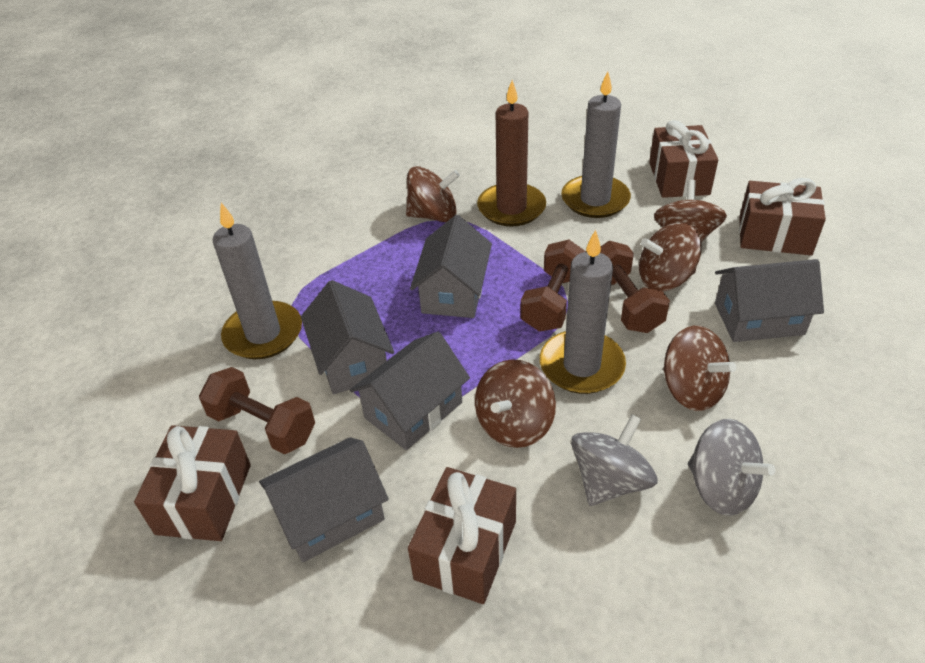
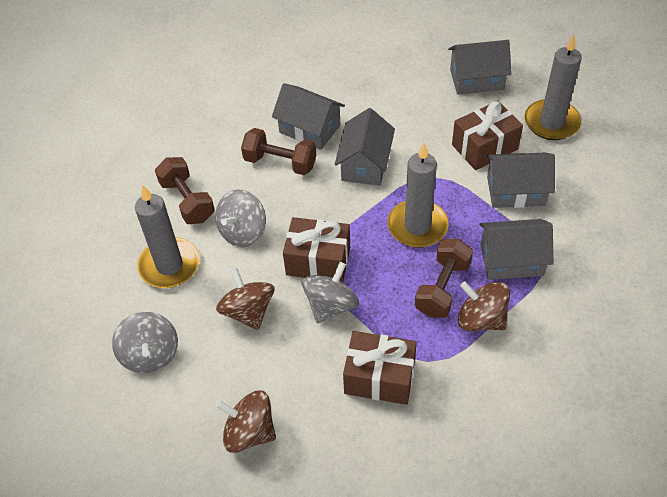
brown candle: 1 -> 0
brown gift: 4 -> 3
brown spinning top: 5 -> 3
grey spinning top: 2 -> 3

